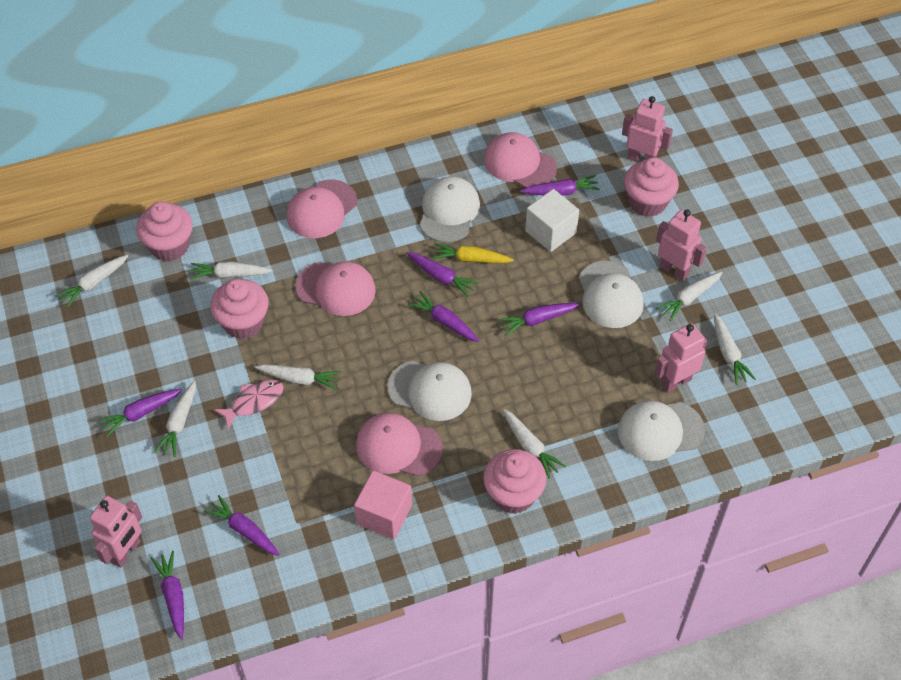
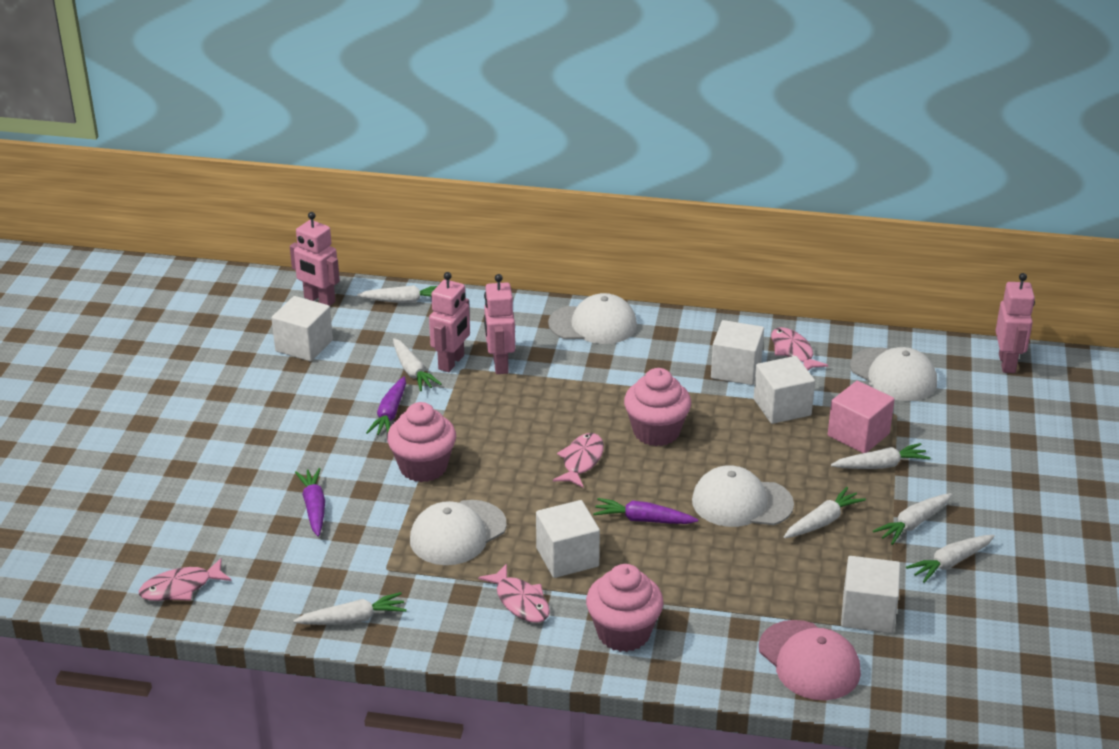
pink cap: 4 -> 1
pink cupcake: 4 -> 3
pink fish: 1 -> 4
purple carrot: 7 -> 3
white cube: 1 -> 5
yellow carrot: 1 -> 0

